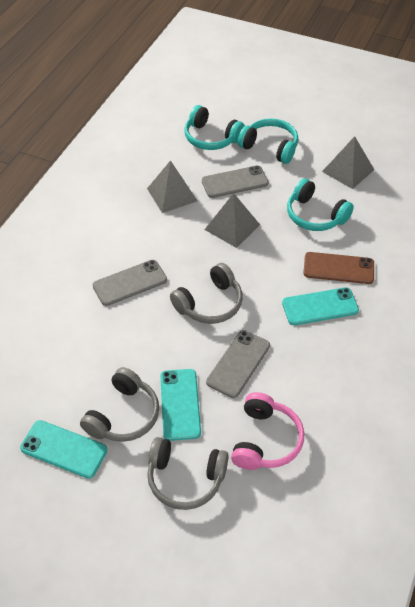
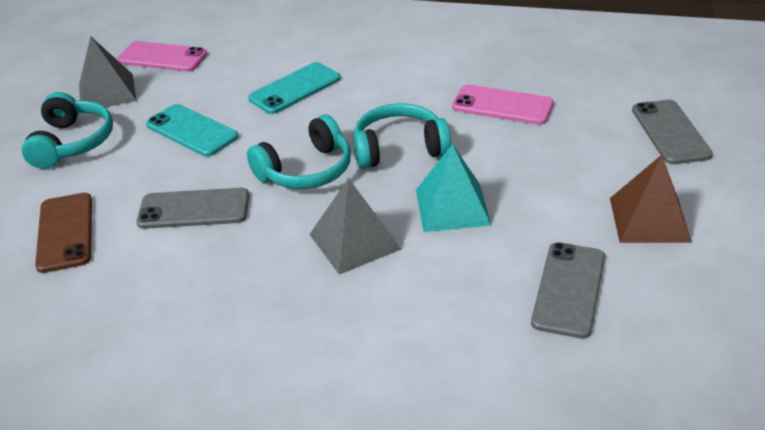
brown pyramid: 0 -> 1
grey headphones: 3 -> 0
grey pyramid: 3 -> 2
pink headphones: 1 -> 0
pink phone: 0 -> 2
turquoise phone: 3 -> 2
turquoise pyramid: 0 -> 1

